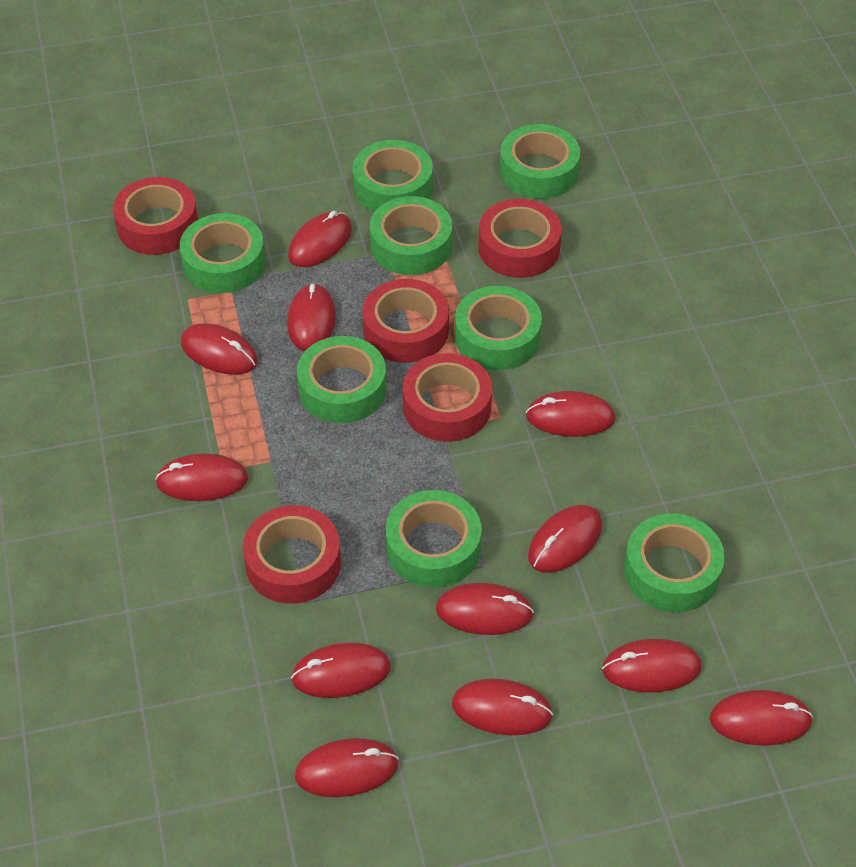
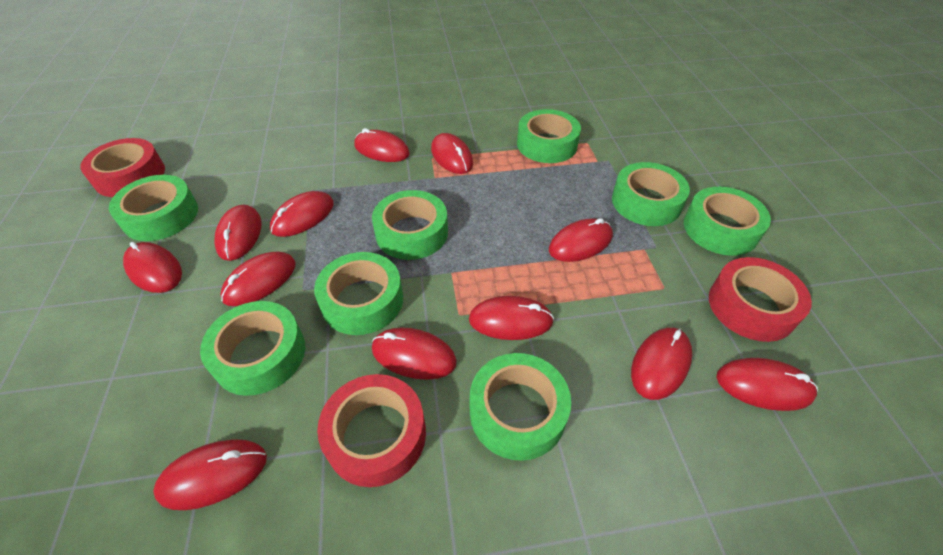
red tape: 5 -> 3

